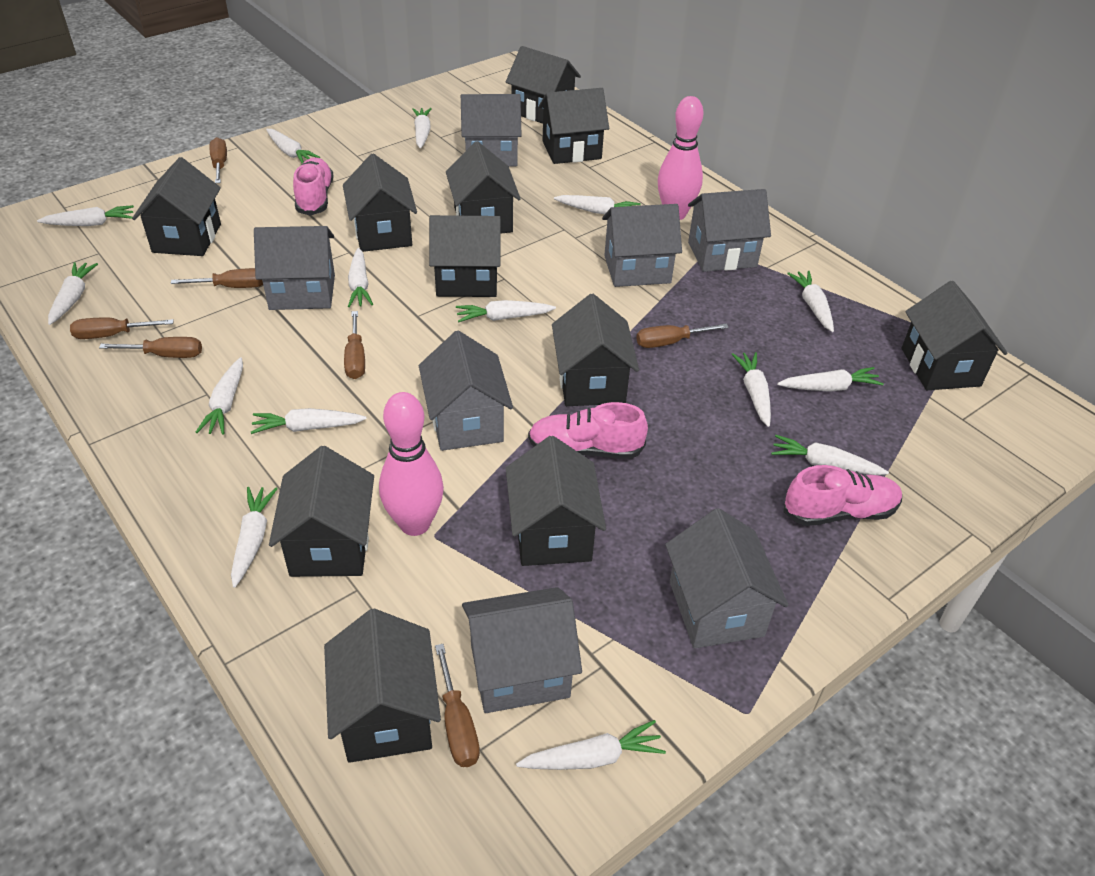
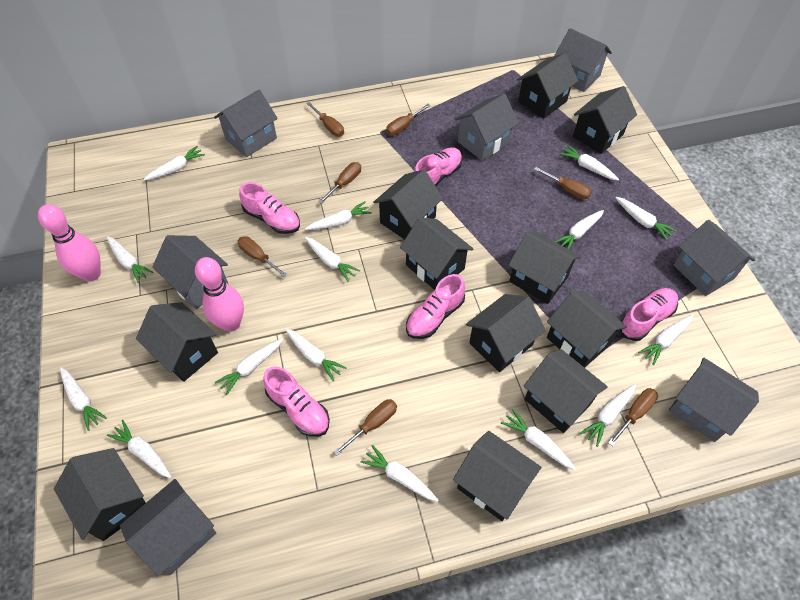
pink shoe: 3 -> 5

